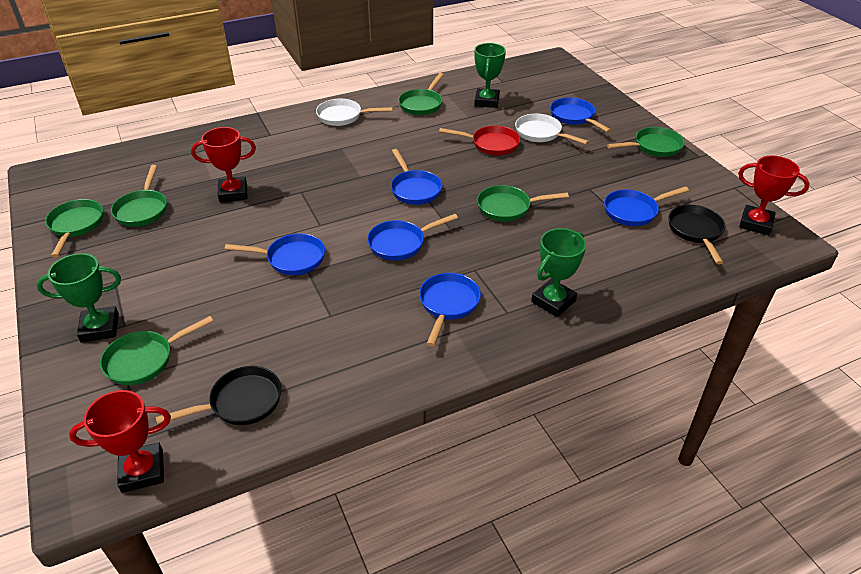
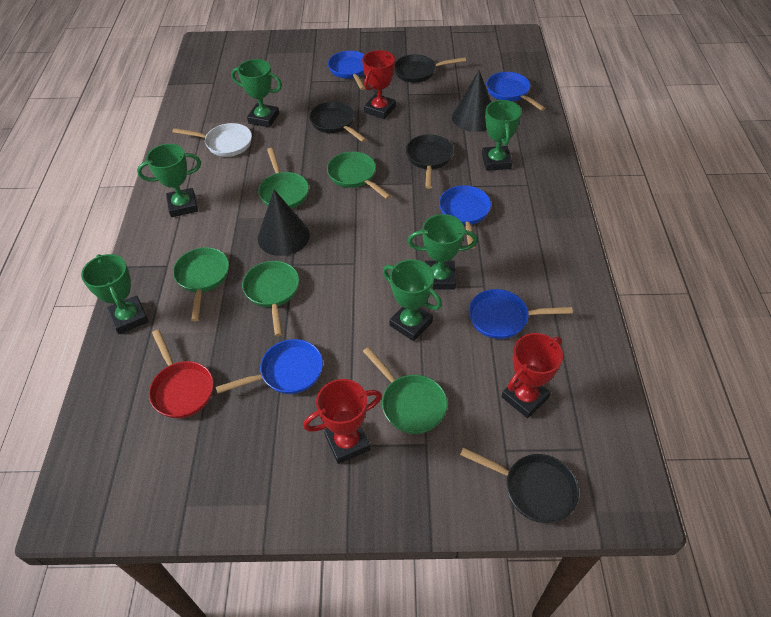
black cone: 0 -> 2
black pan: 2 -> 4
blue pan: 6 -> 5
green pan: 6 -> 5
green trophy: 3 -> 6
white pan: 2 -> 1

